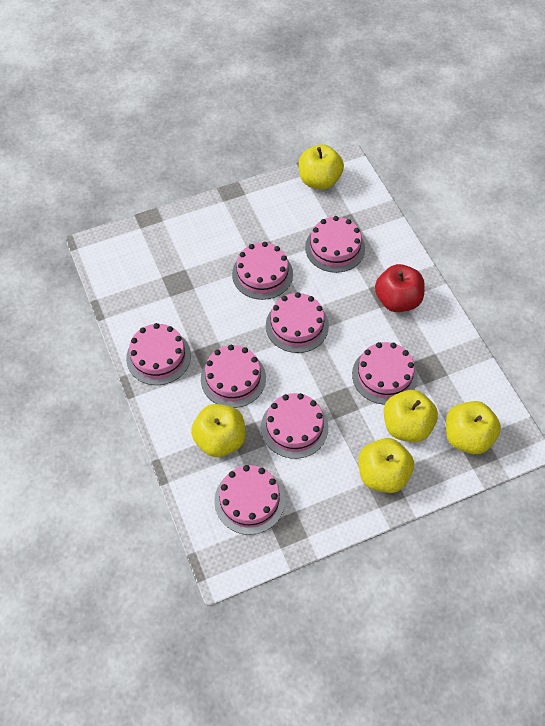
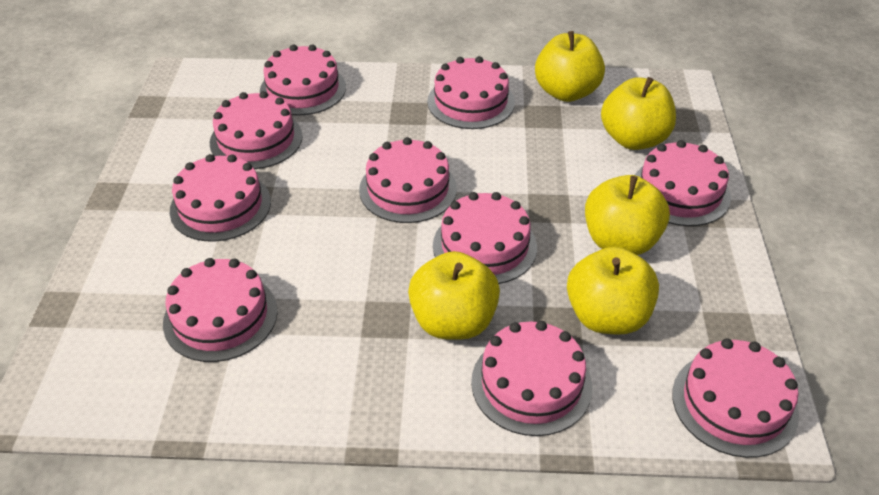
pink cake: 8 -> 10
red apple: 1 -> 0

